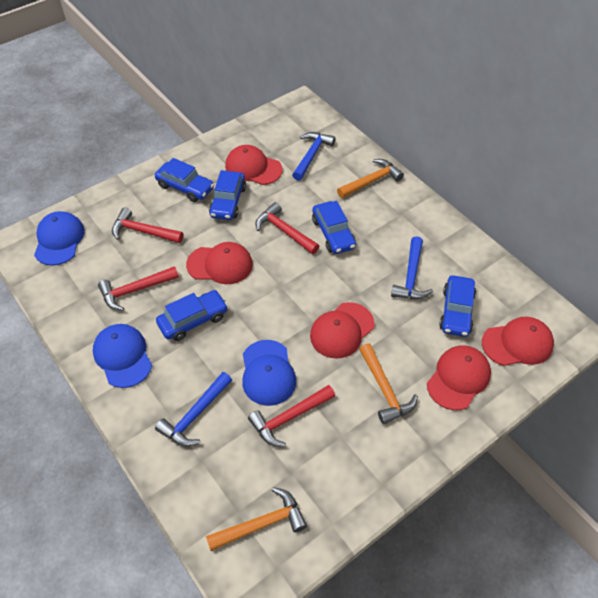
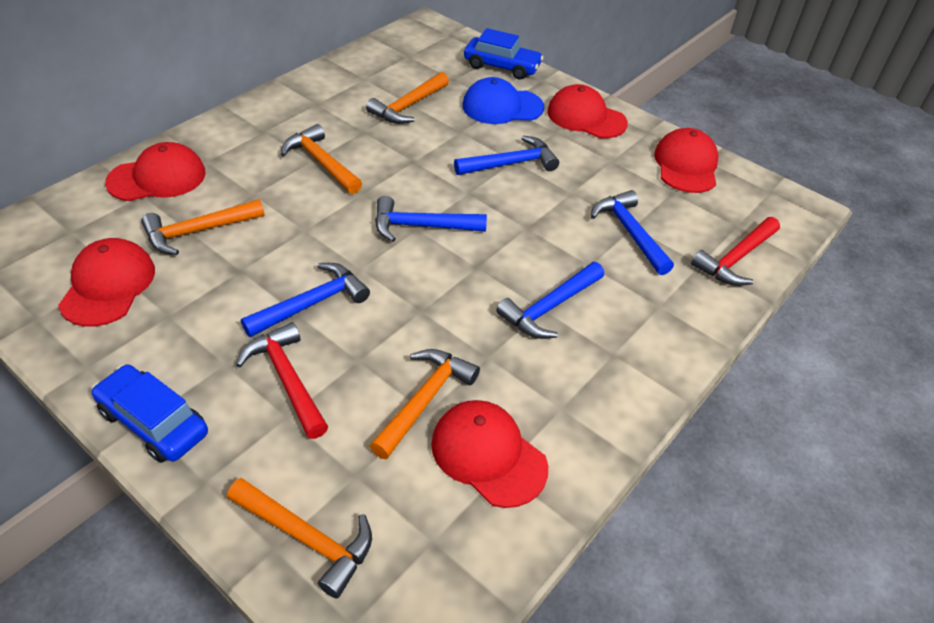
blue cap: 3 -> 1
blue car: 5 -> 2
blue hammer: 3 -> 5
orange hammer: 3 -> 5
red hammer: 4 -> 2

